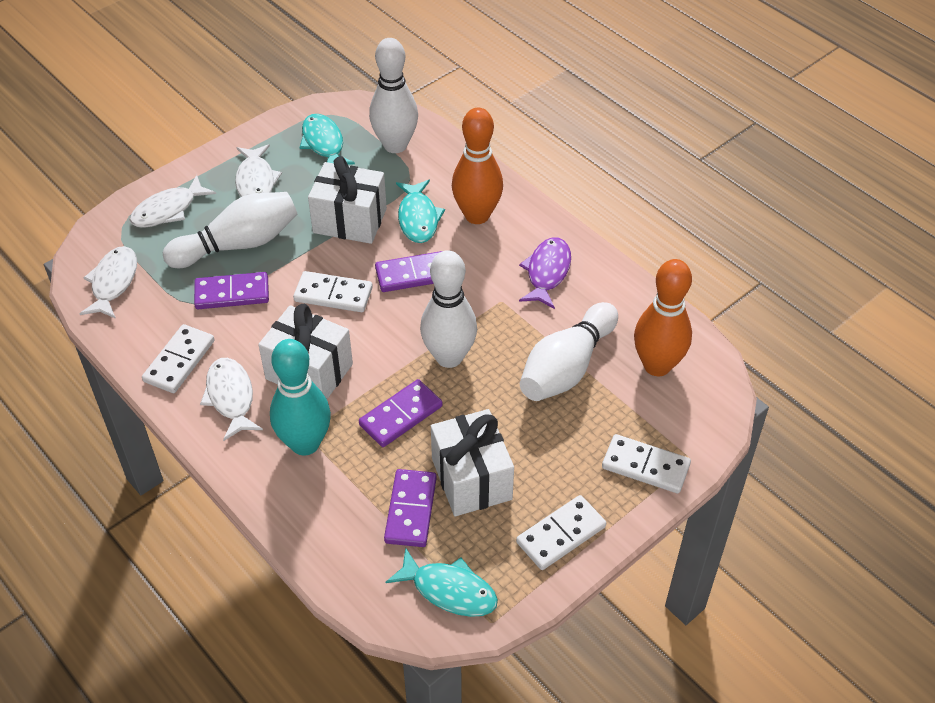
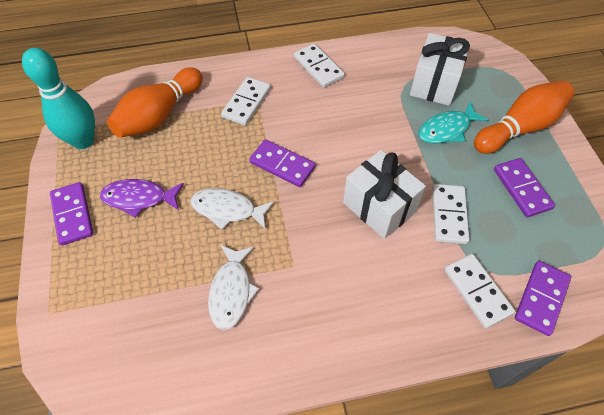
turquoise fish: 3 -> 1
white bowling pin: 4 -> 0
white fish: 4 -> 2
white gift: 3 -> 2

